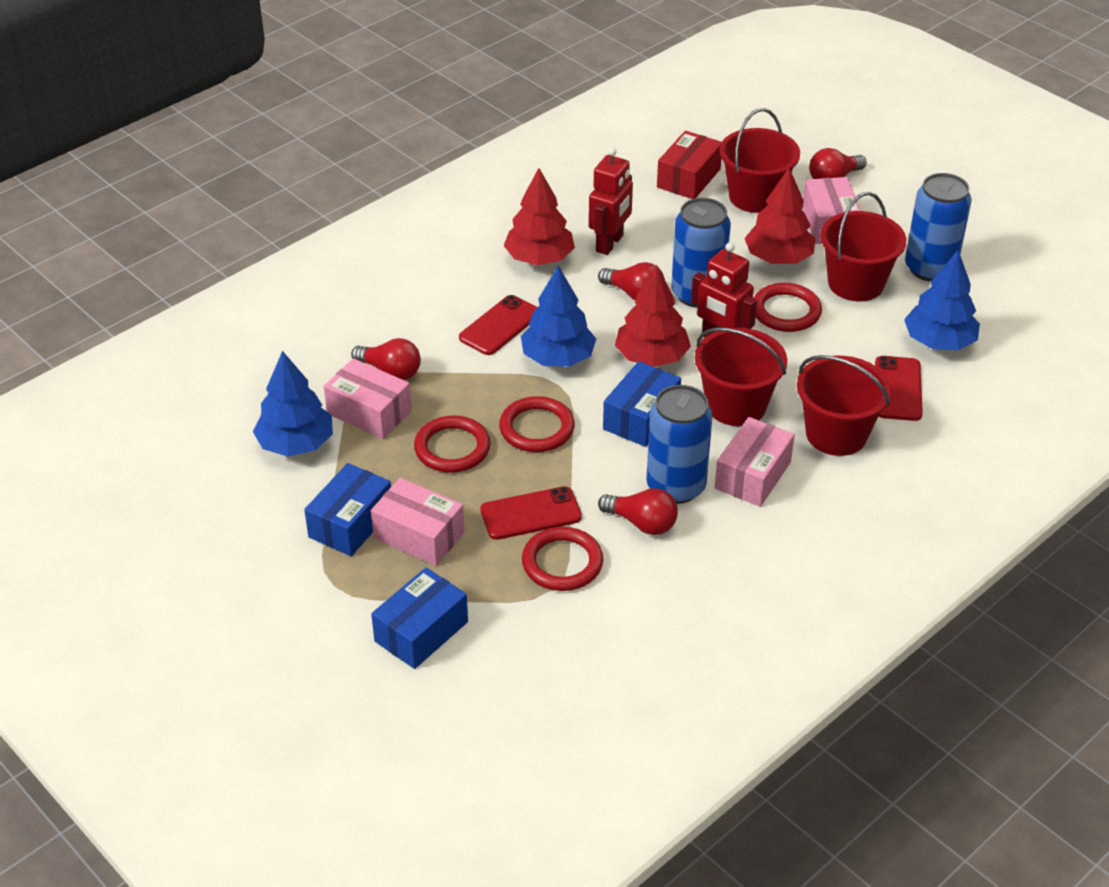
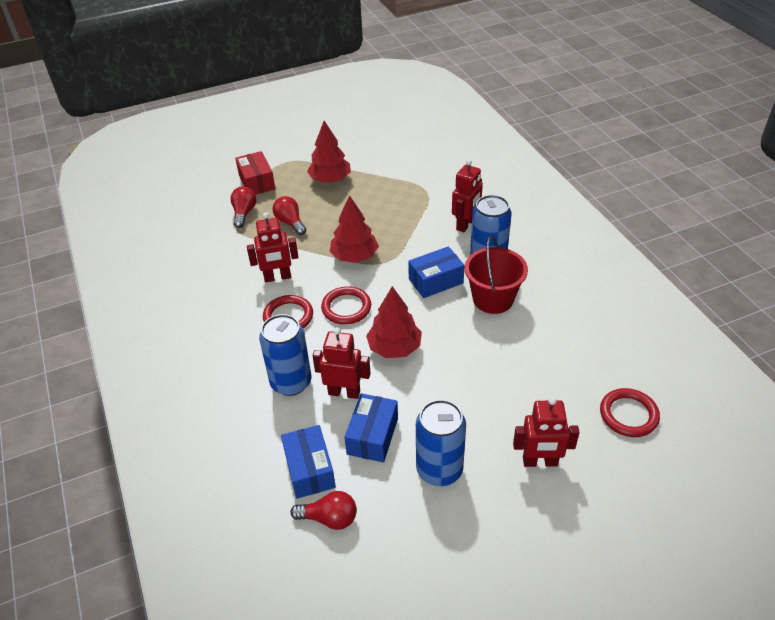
blue tree: 3 -> 0
pink box: 4 -> 0
red bucket: 4 -> 1
red light bulb: 4 -> 3
red phone: 3 -> 0
red ring: 4 -> 3
red robot: 2 -> 4

